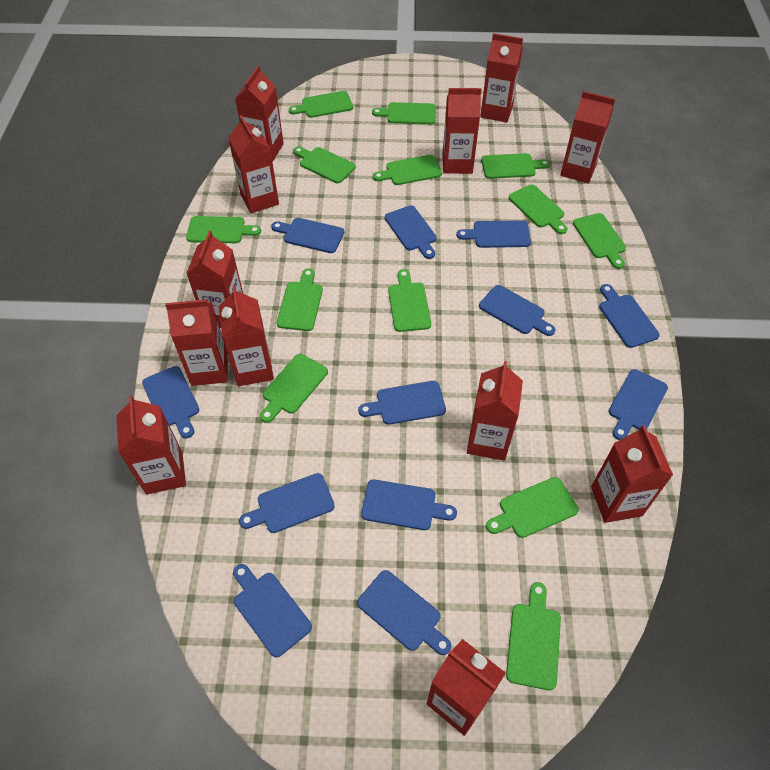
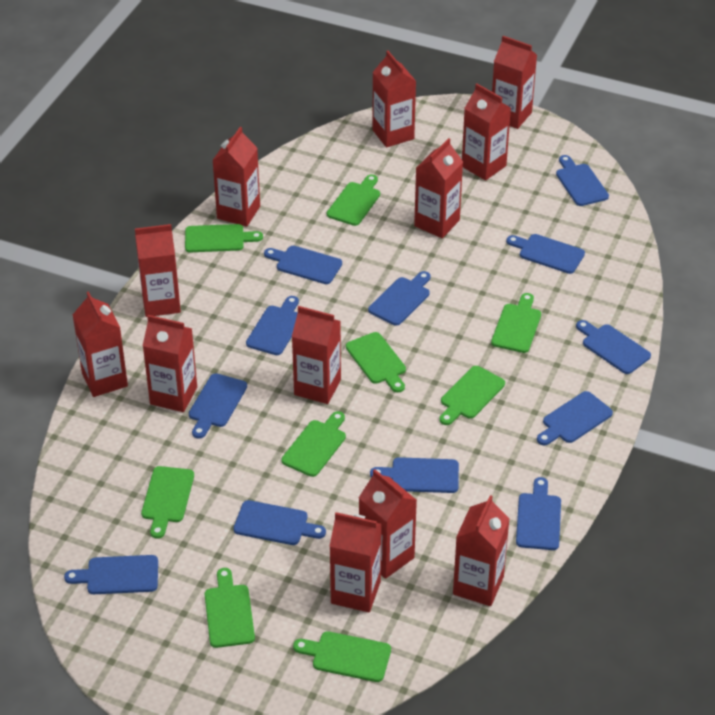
green cutting board: 13 -> 9

